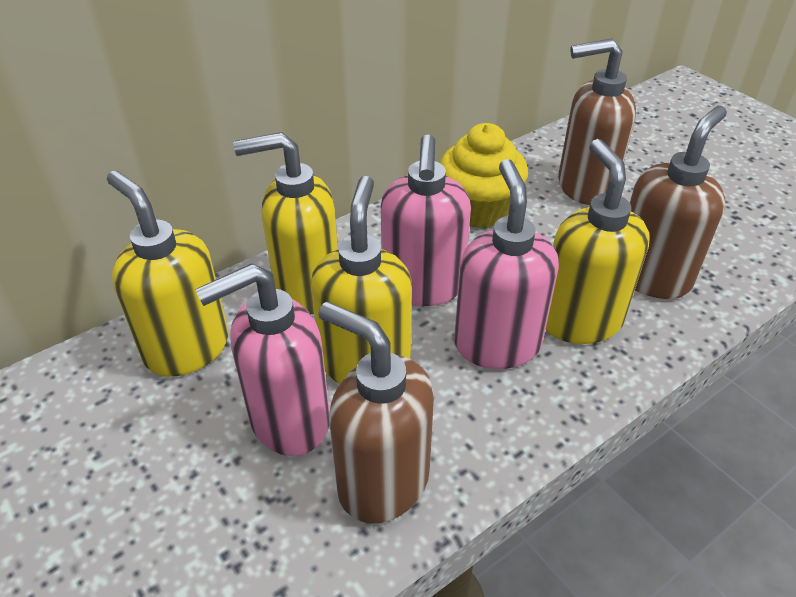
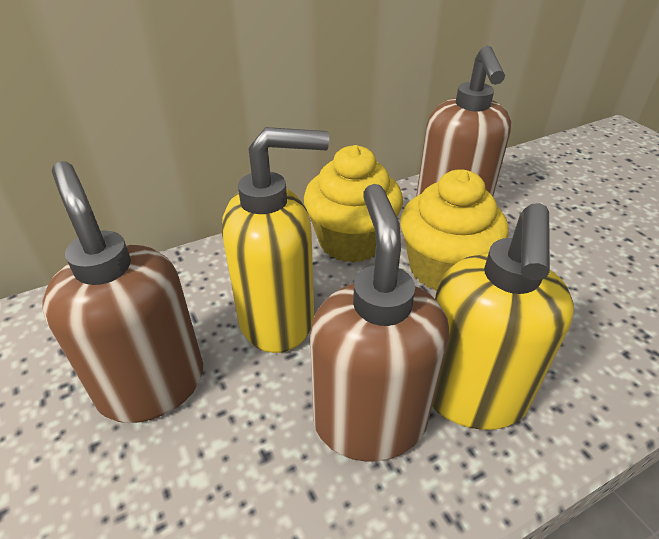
pink soap dispenser: 3 -> 0
yellow cupcake: 1 -> 2
yellow soap dispenser: 4 -> 2

